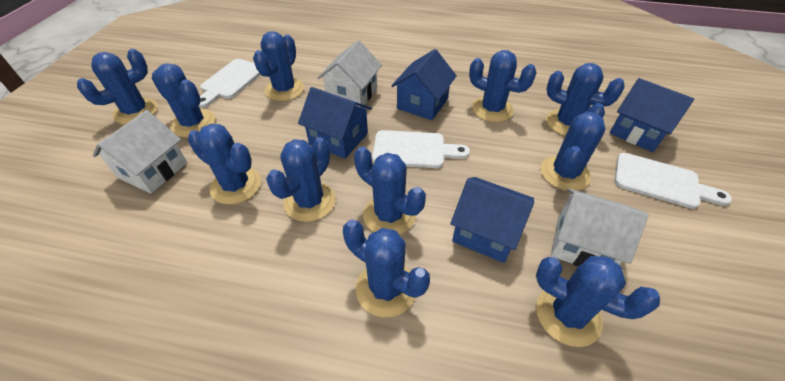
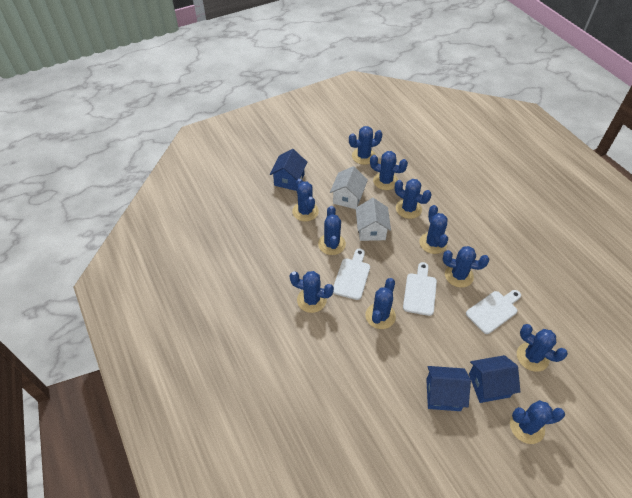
blue house: 4 -> 3
white house: 3 -> 2

